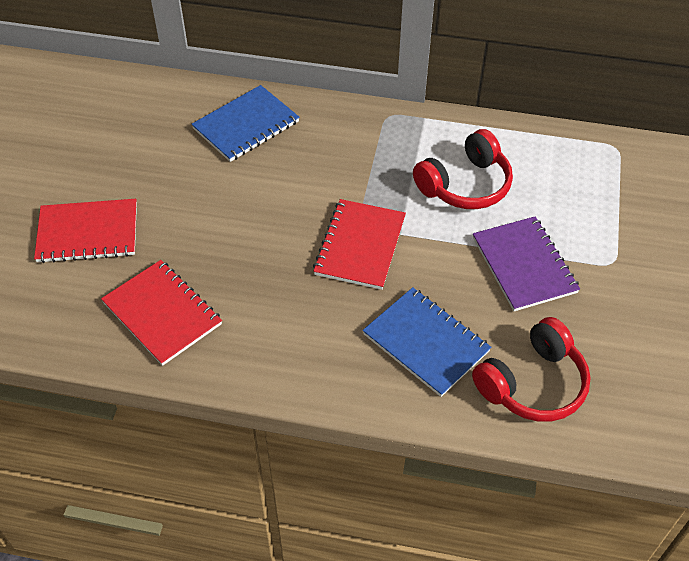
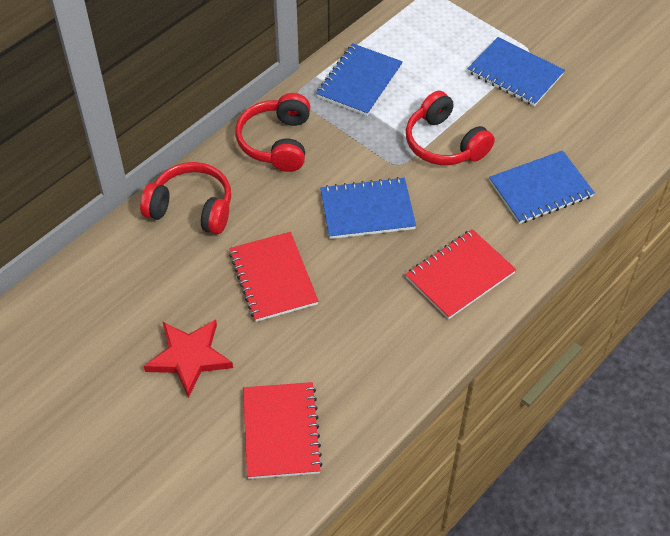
blue notebook: 2 -> 4
purple notebook: 1 -> 0
red headphones: 2 -> 3
red star: 0 -> 1

